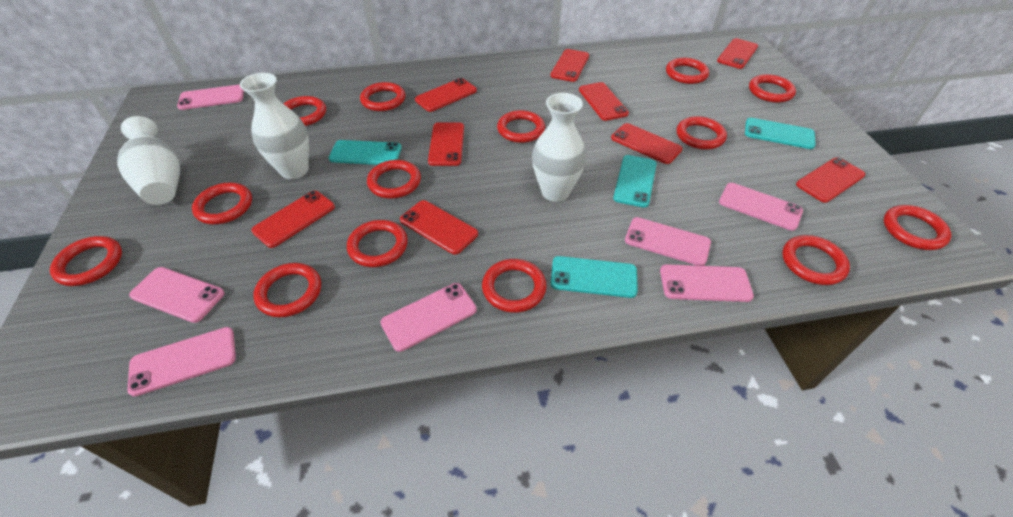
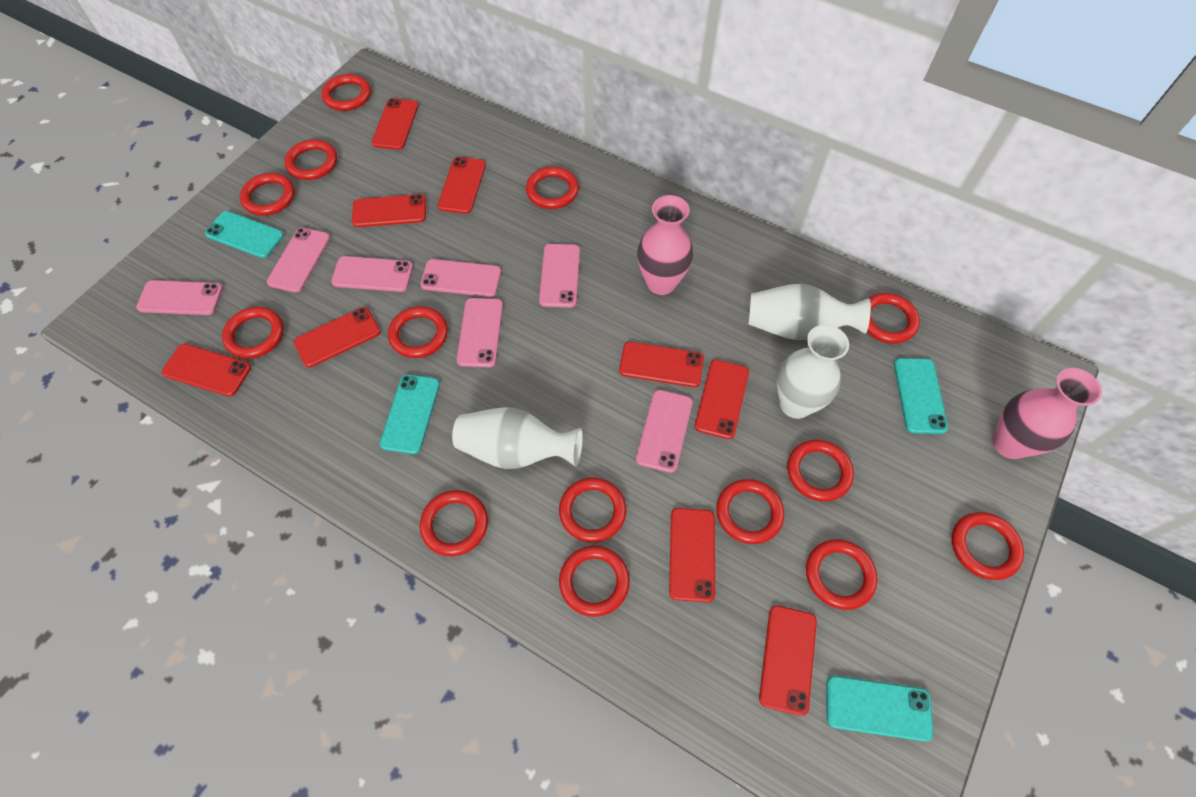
pink vase: 0 -> 2

